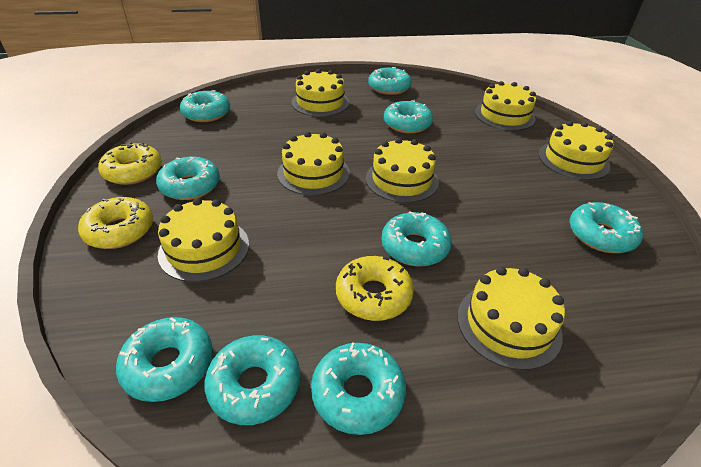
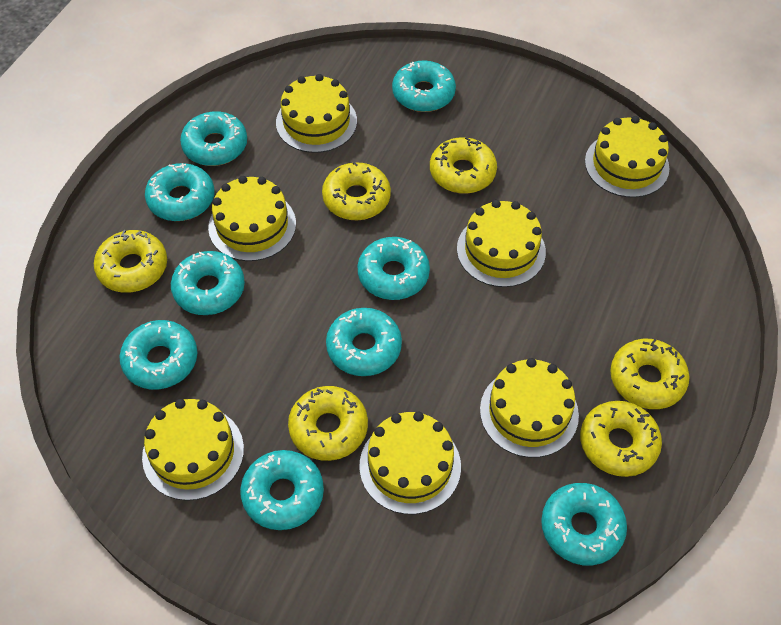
yellow donut: 3 -> 6

